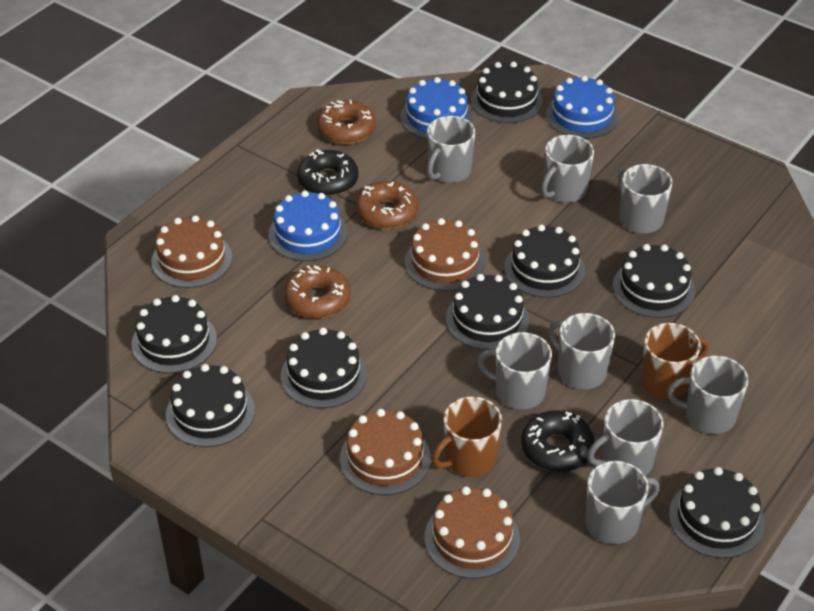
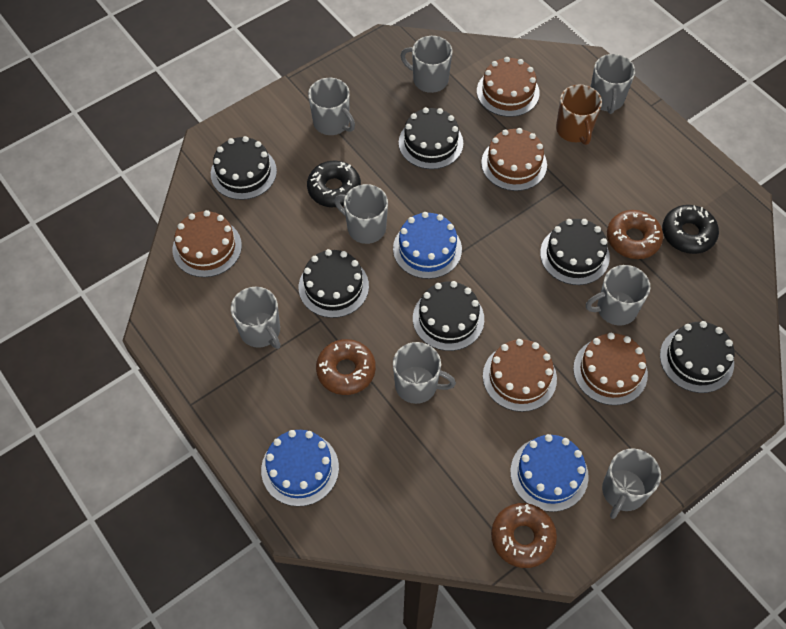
black cake: 8 -> 6
brown cake: 4 -> 5
brown mug: 2 -> 1

